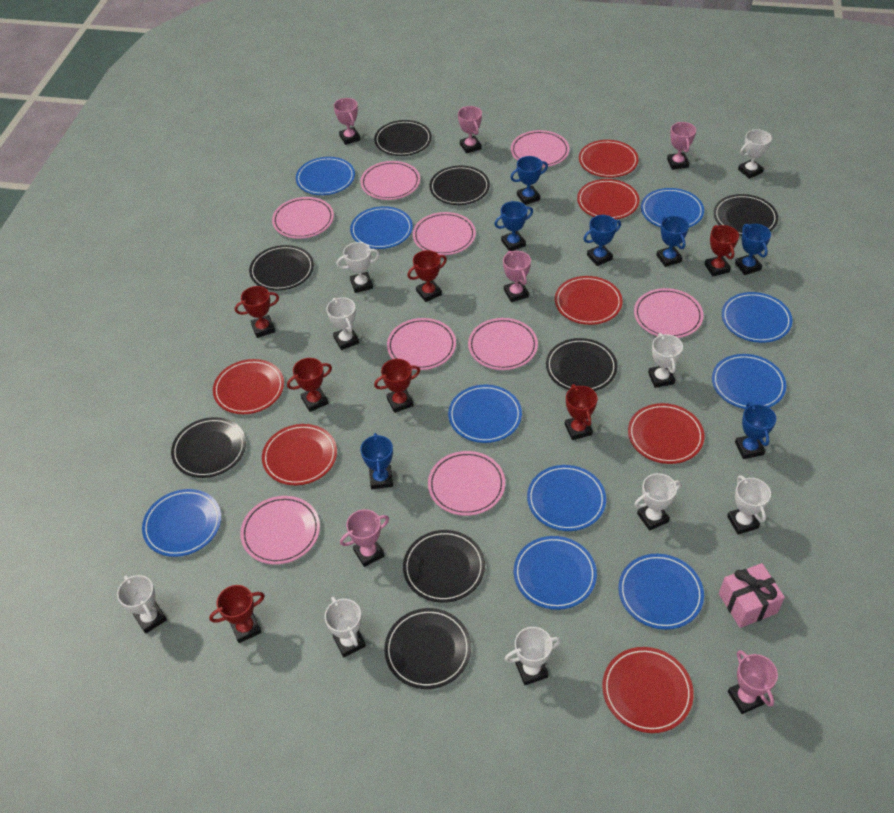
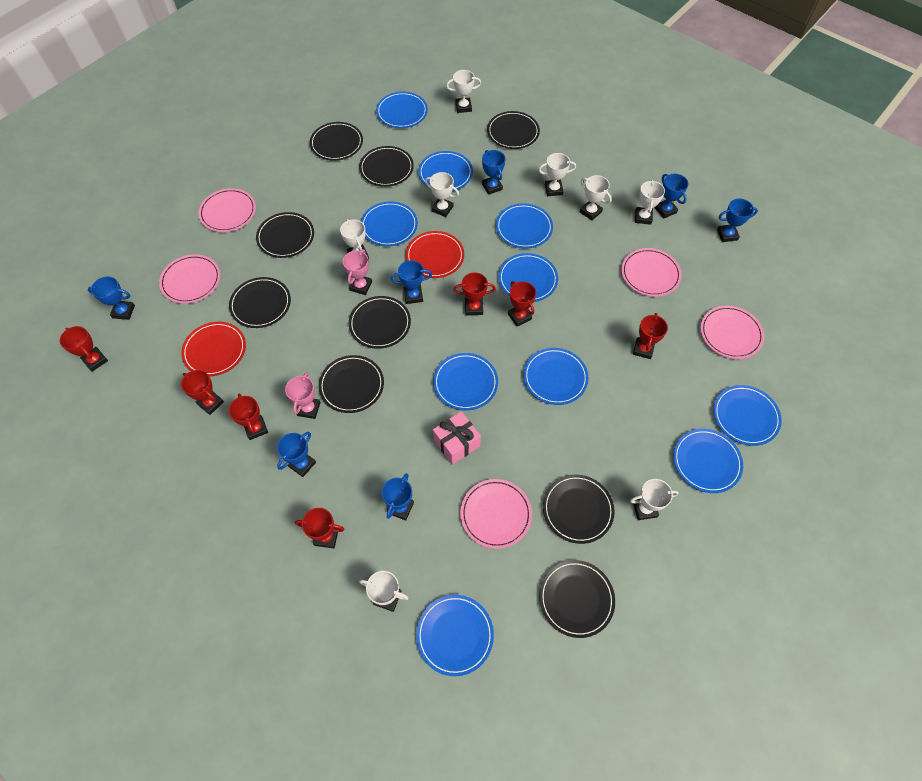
black plate: 8 -> 9
pink plate: 9 -> 5
pink trophy: 6 -> 2
red plate: 7 -> 2
white trophy: 9 -> 8

